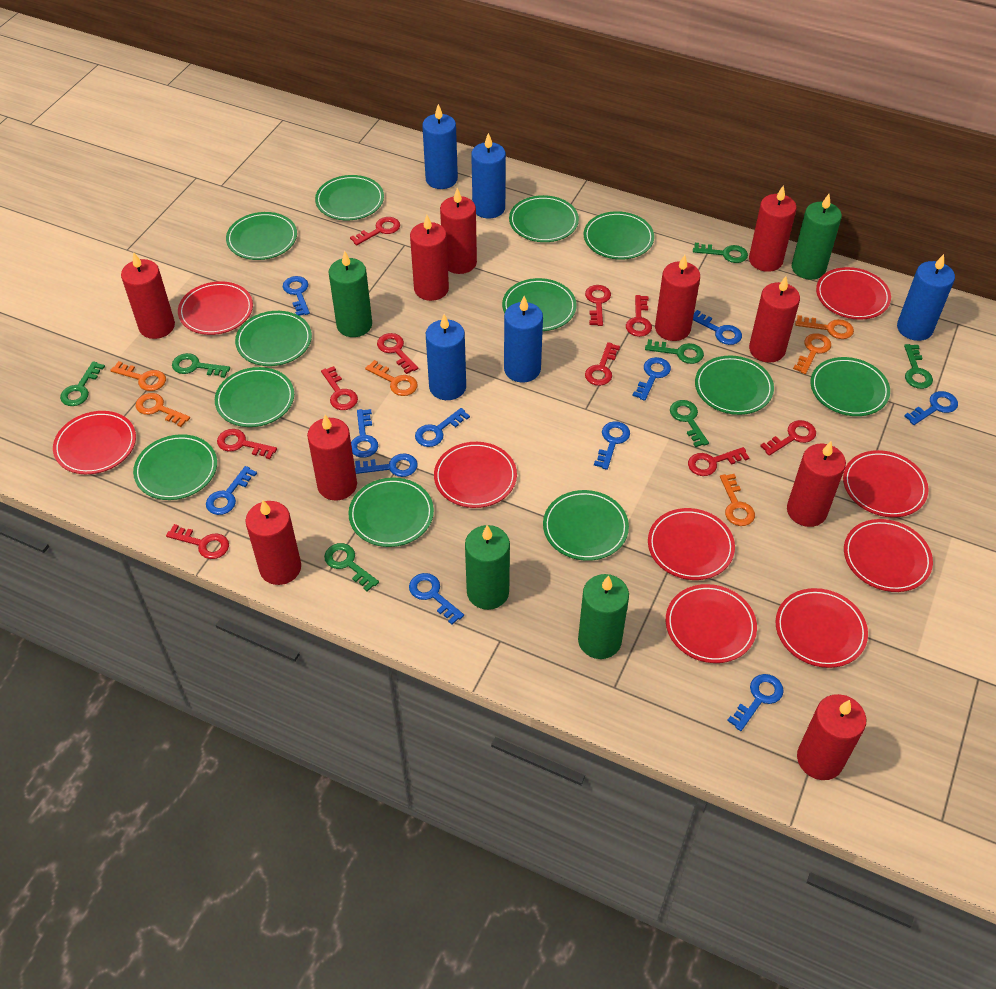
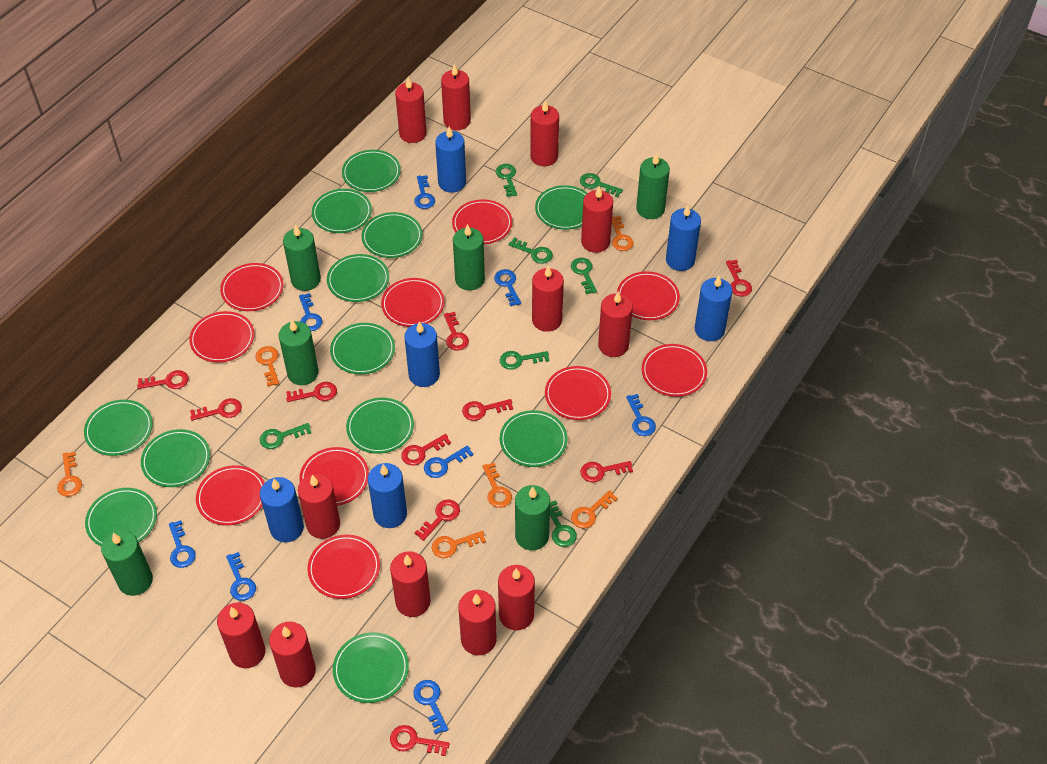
blue candle: 5 -> 6
blue key: 11 -> 8
green candle: 4 -> 6
red candle: 10 -> 12
red plate: 9 -> 10

